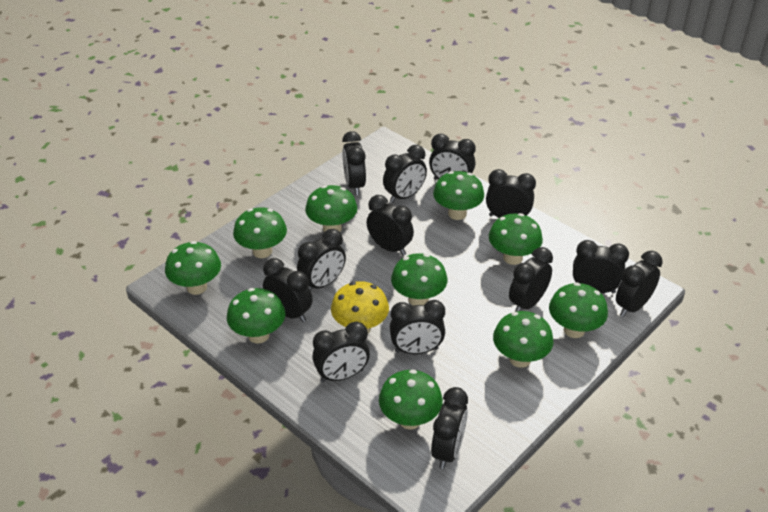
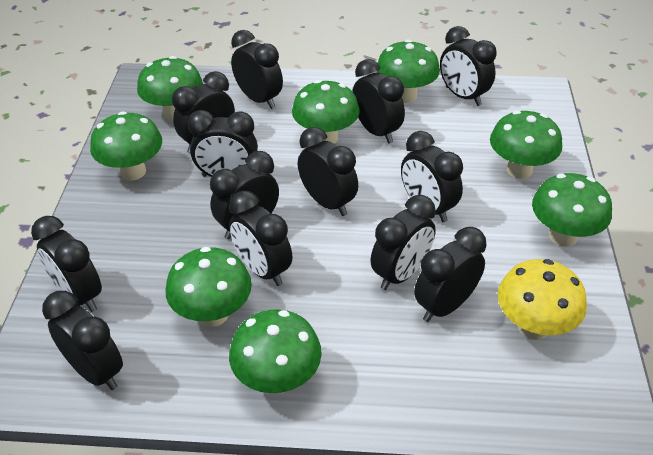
green mushroom: 10 -> 8

